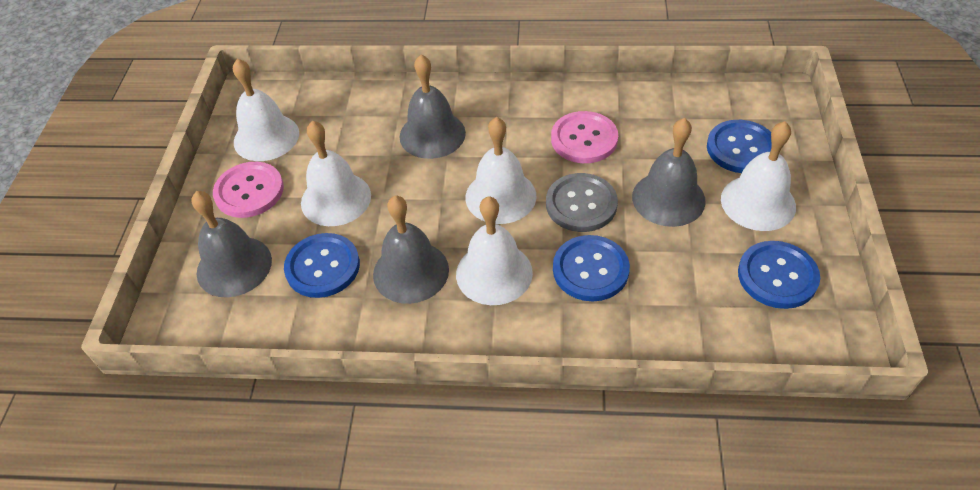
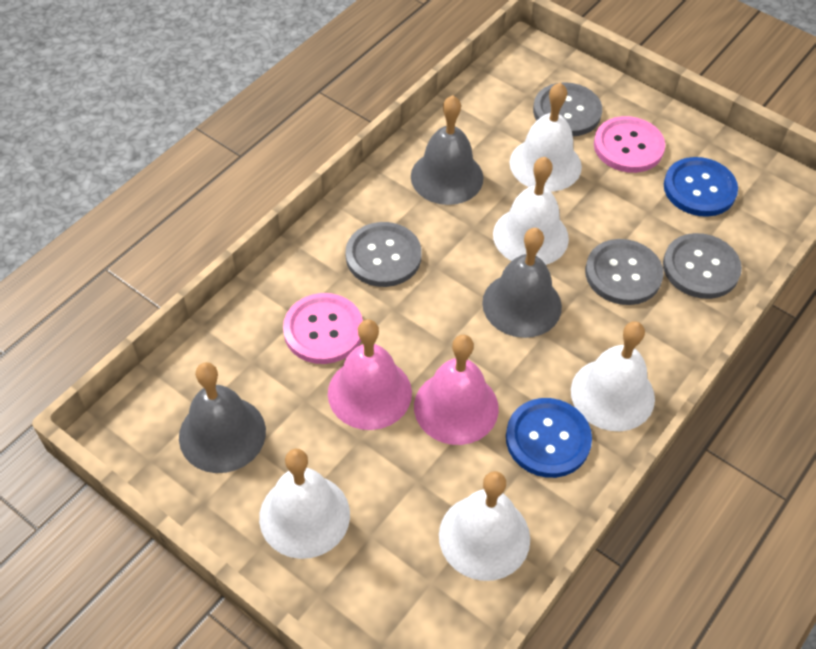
blue button: 4 -> 2
grey bell: 4 -> 3
grey button: 1 -> 4
pink bell: 0 -> 2

